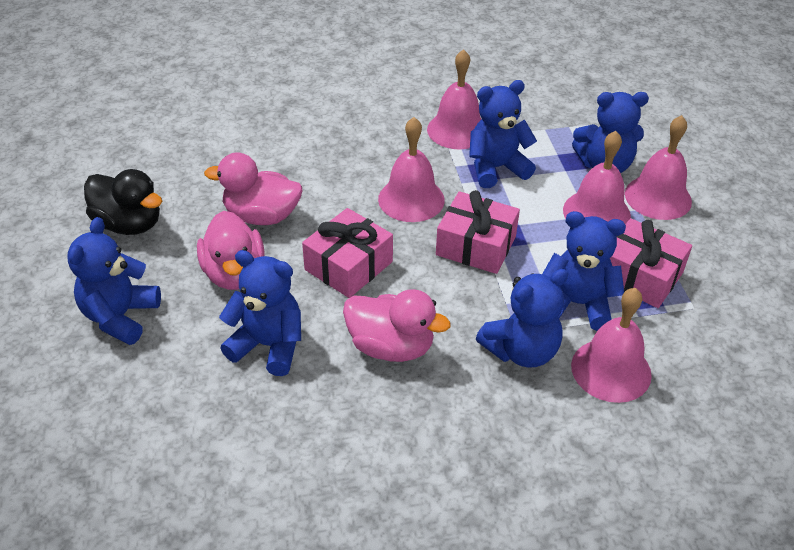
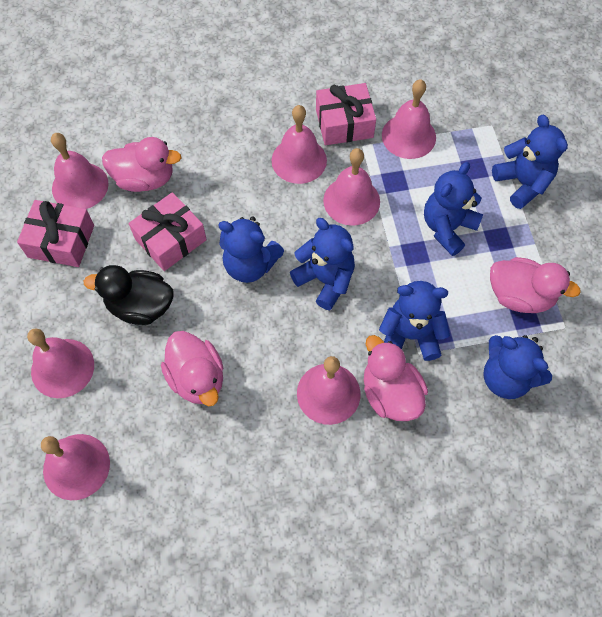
pink bell: 5 -> 7
pink duck: 3 -> 4

